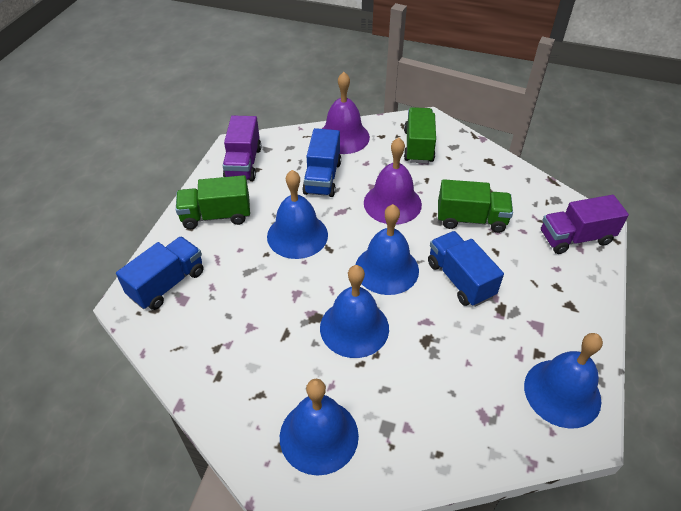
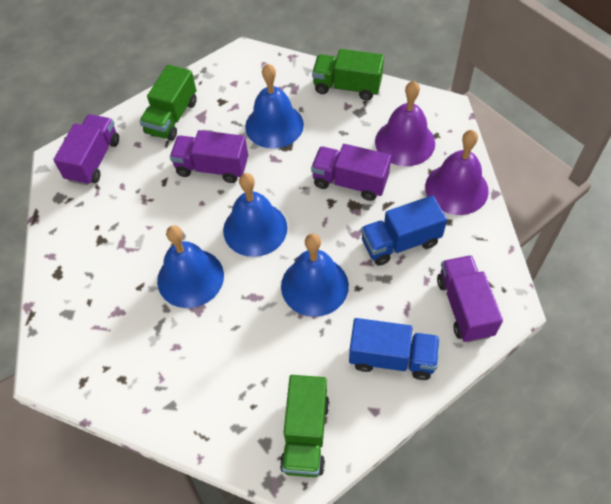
blue bell: 5 -> 4
blue truck: 3 -> 2
purple truck: 2 -> 4

